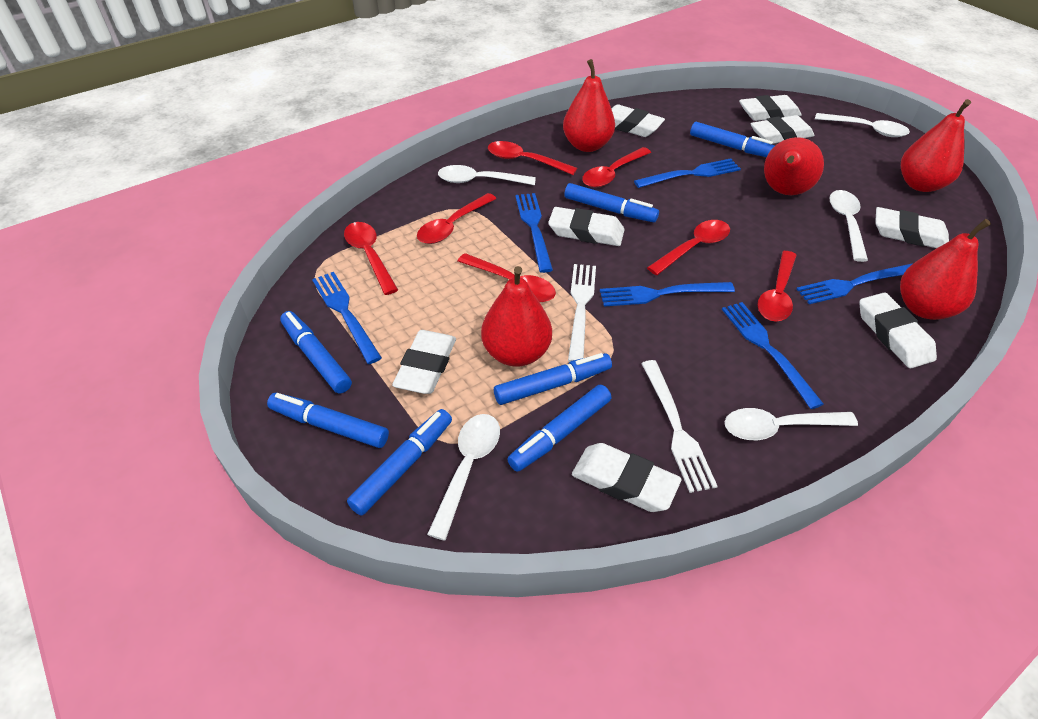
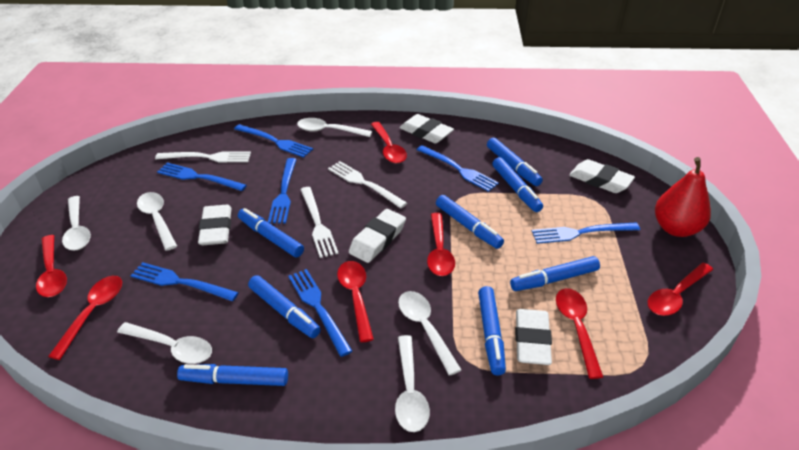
blue fork: 6 -> 7
blue marker: 7 -> 8
red pear: 5 -> 1
white eraser: 8 -> 5
white fork: 2 -> 3
white spoon: 5 -> 6

